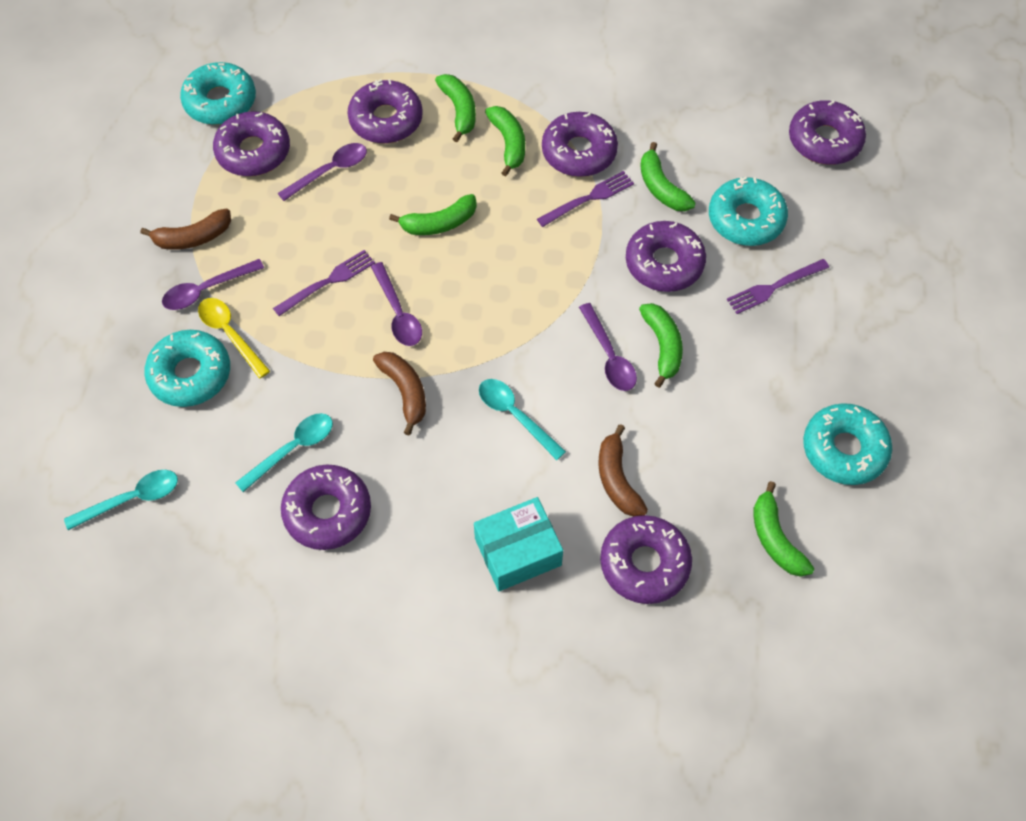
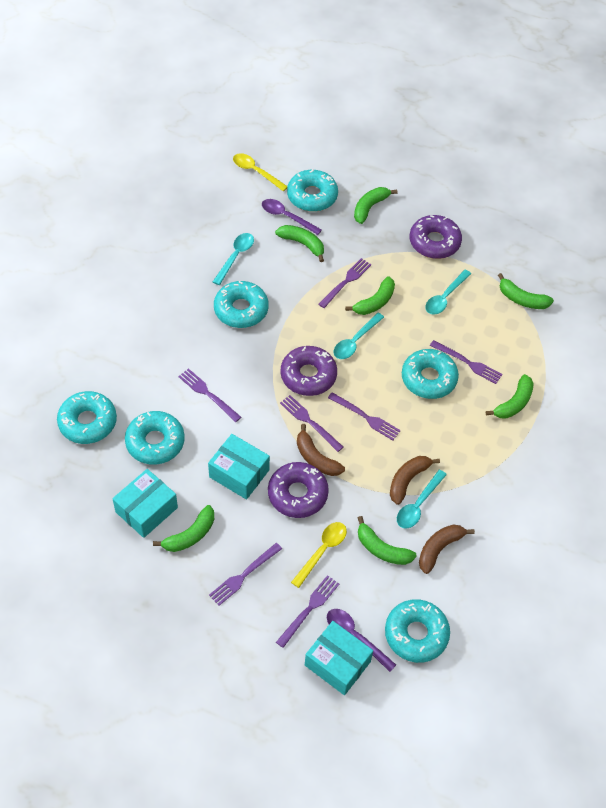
green banana: 6 -> 7
purple donut: 7 -> 3
purple fork: 3 -> 7
purple spoon: 4 -> 2
turquoise box: 1 -> 3
turquoise donut: 4 -> 6
turquoise spoon: 3 -> 4
yellow spoon: 1 -> 2

